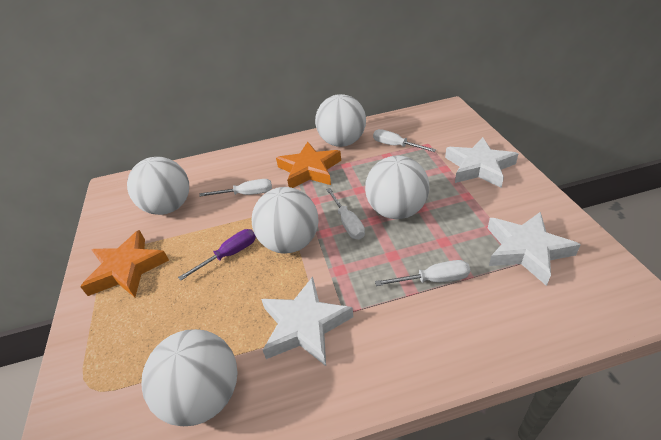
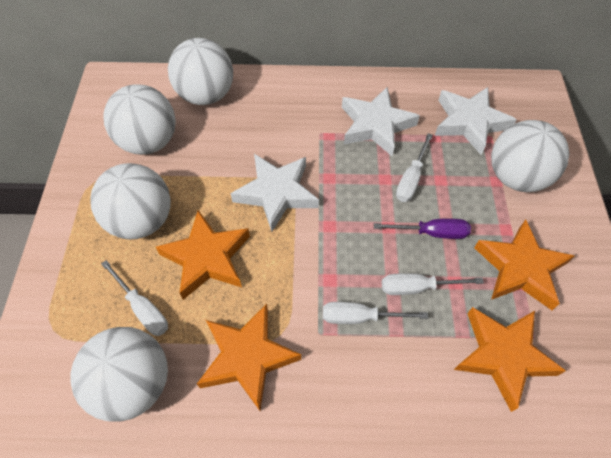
orange star: 2 -> 4

